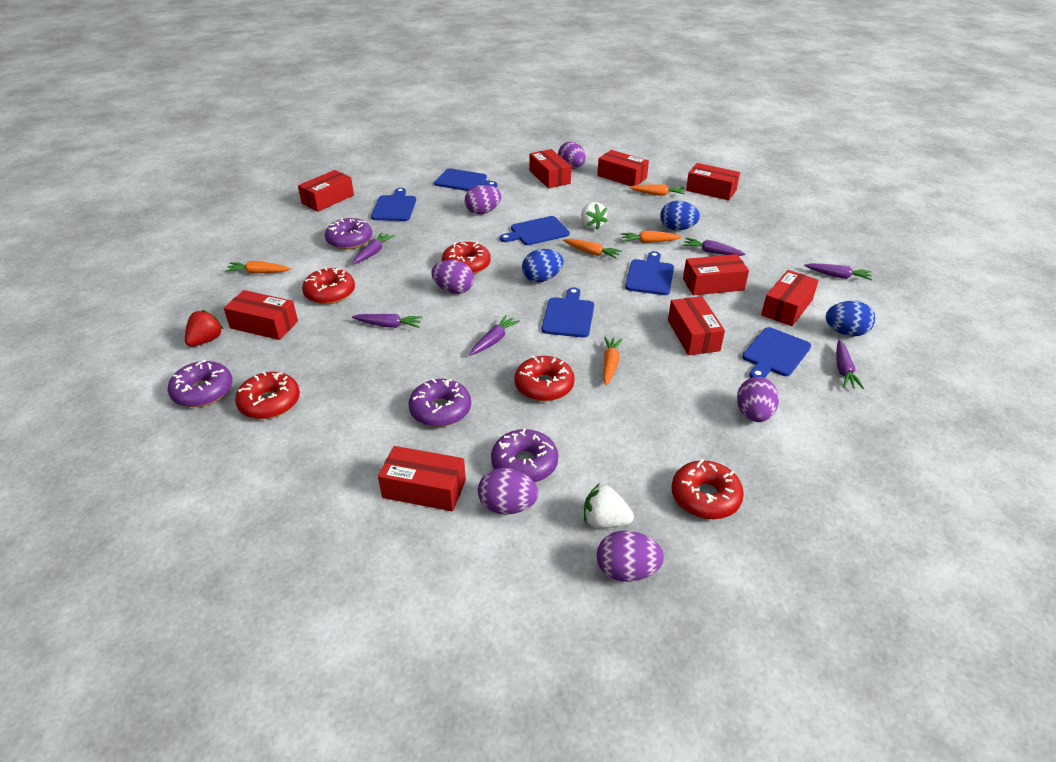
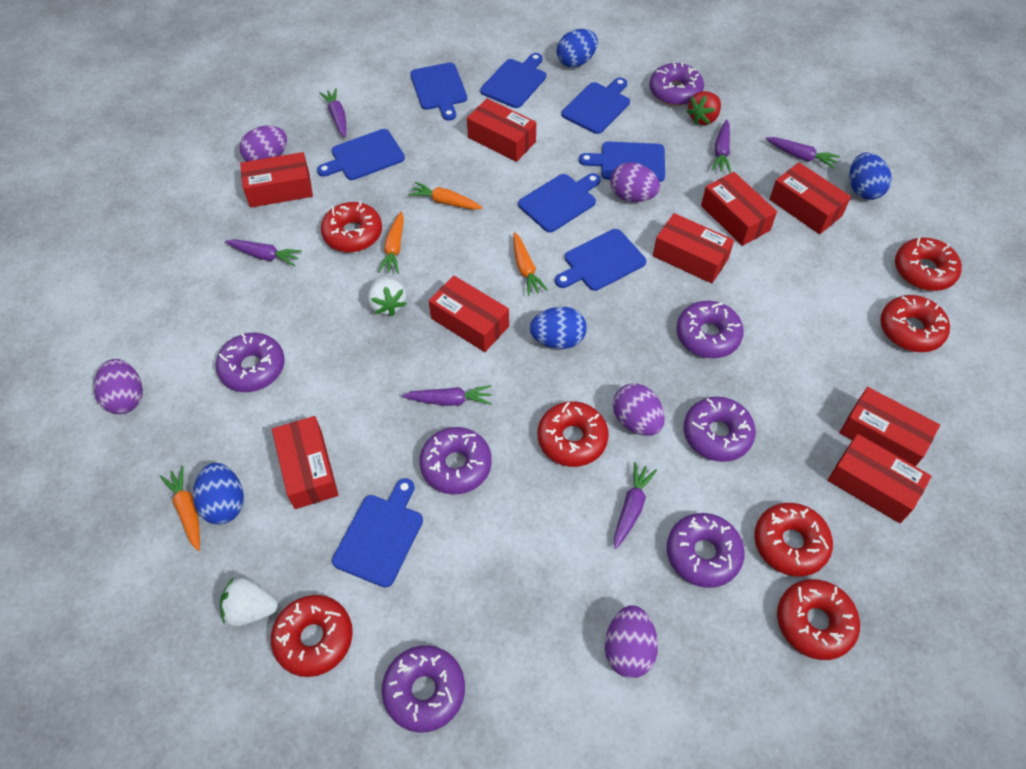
blue cutting board: 6 -> 8
blue egg: 3 -> 4
orange carrot: 5 -> 4
purple donut: 4 -> 7
purple egg: 6 -> 5
red donut: 5 -> 7

